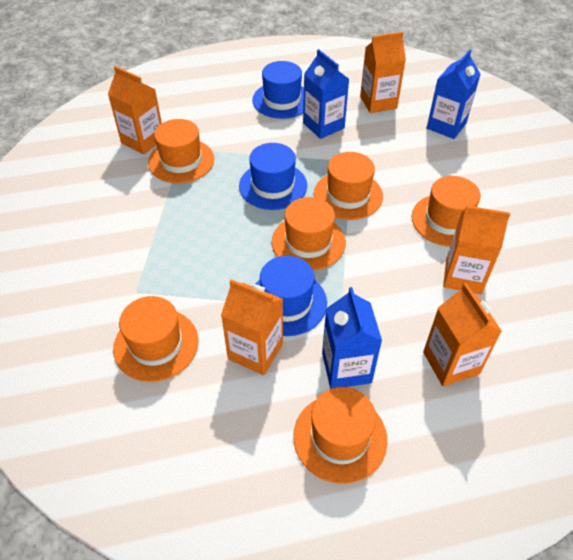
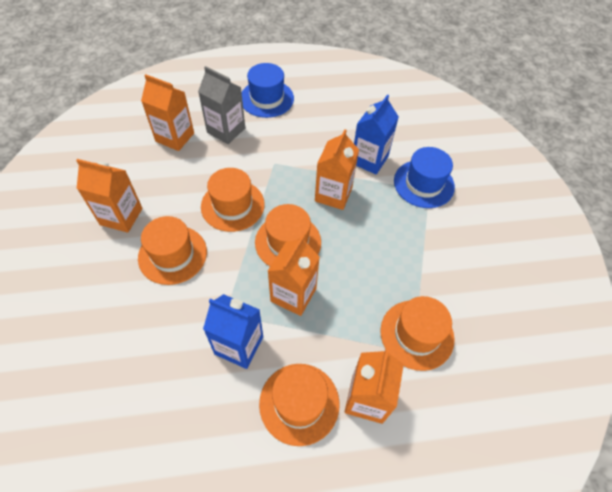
blue carton: 3 -> 2
blue hat: 3 -> 2
grey carton: 0 -> 1
orange hat: 6 -> 5

